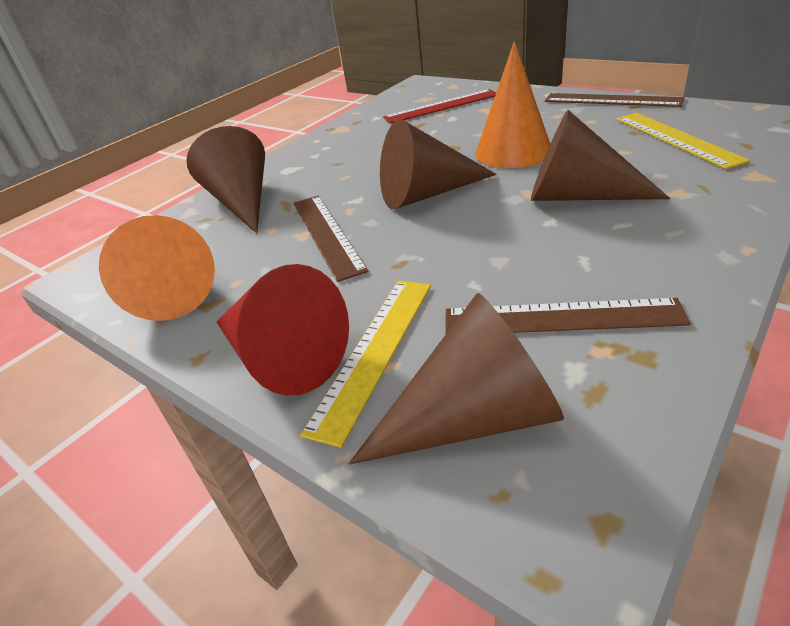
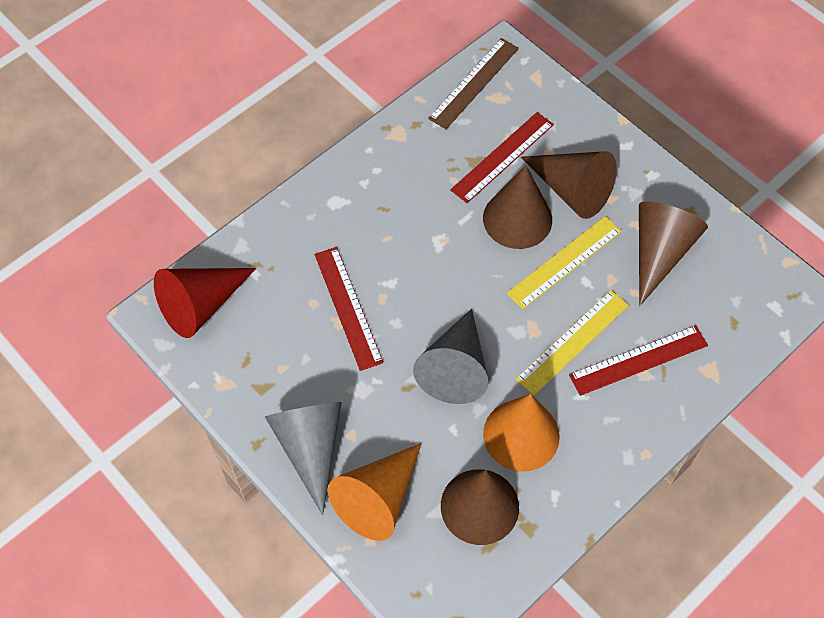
brown ruler: 3 -> 1
grey cone: 0 -> 2
red ruler: 1 -> 3

